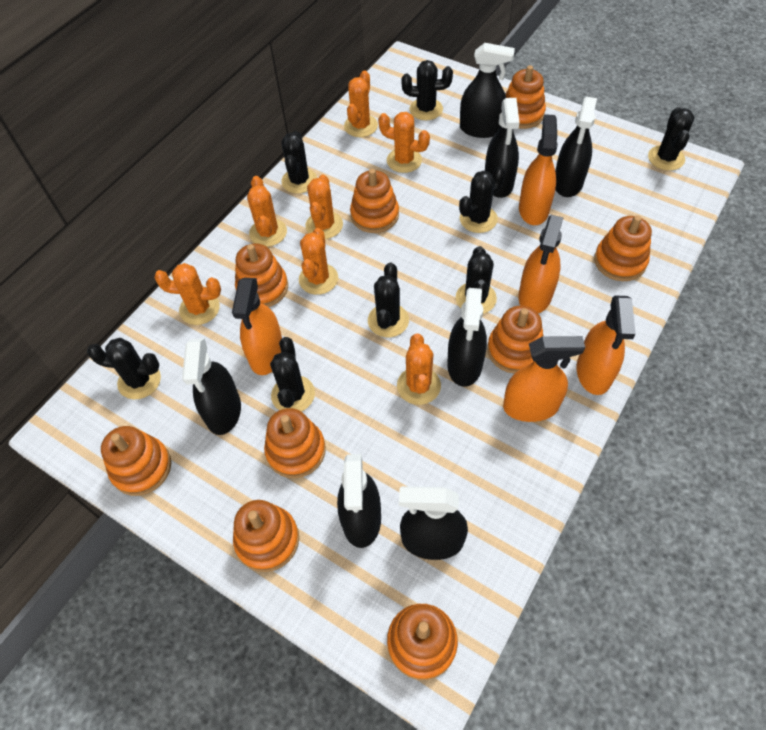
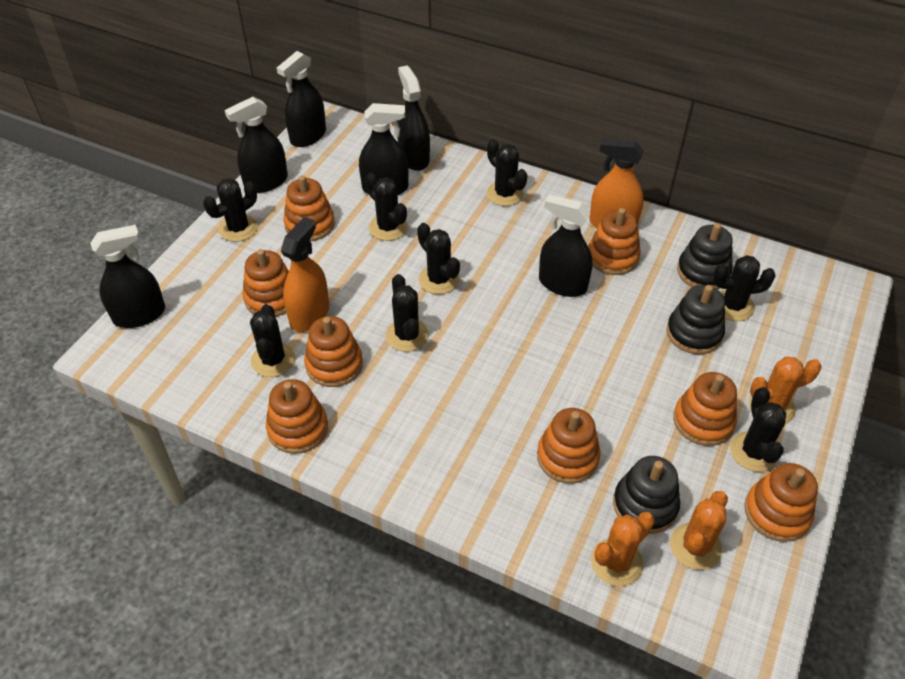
black spray bottle: 7 -> 6
black stacking toy: 0 -> 3
orange cactus: 7 -> 3
orange spray bottle: 5 -> 2
orange stacking toy: 9 -> 8

